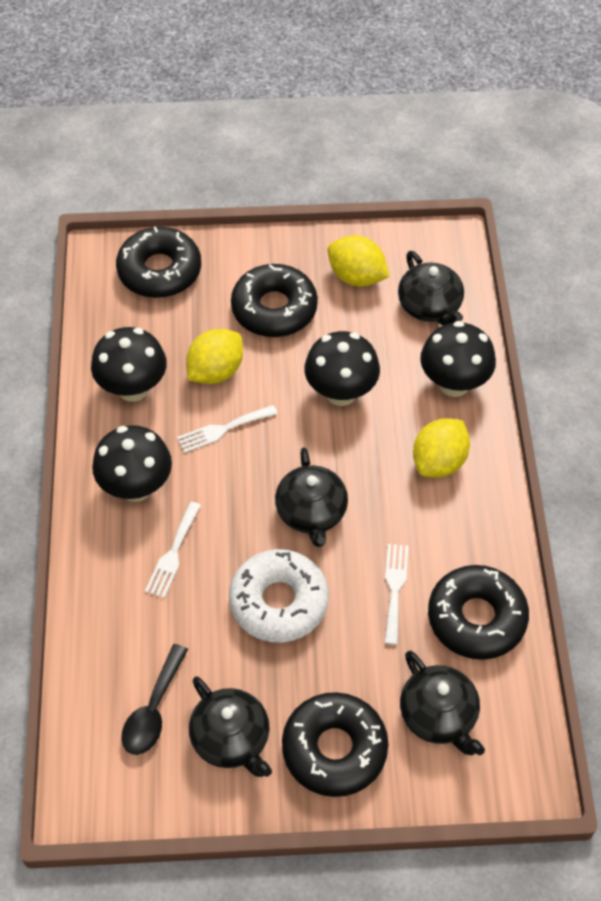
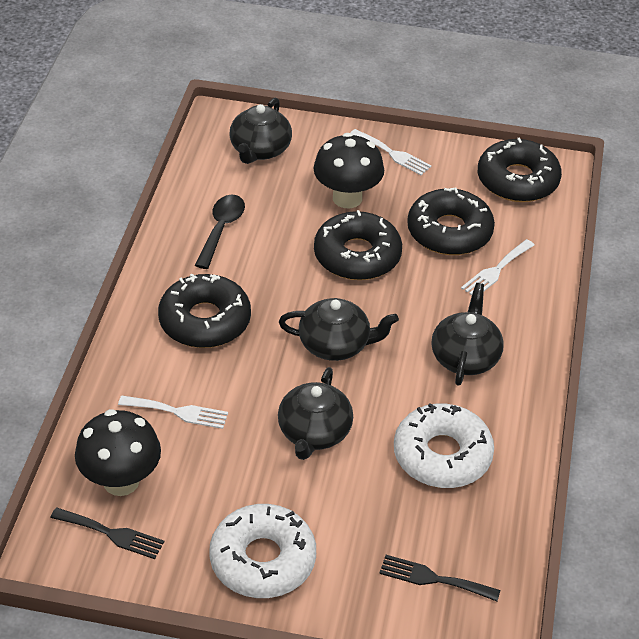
black fork: 0 -> 2
black mushroom: 4 -> 2
white donut: 1 -> 2
yellow lemon: 3 -> 0

